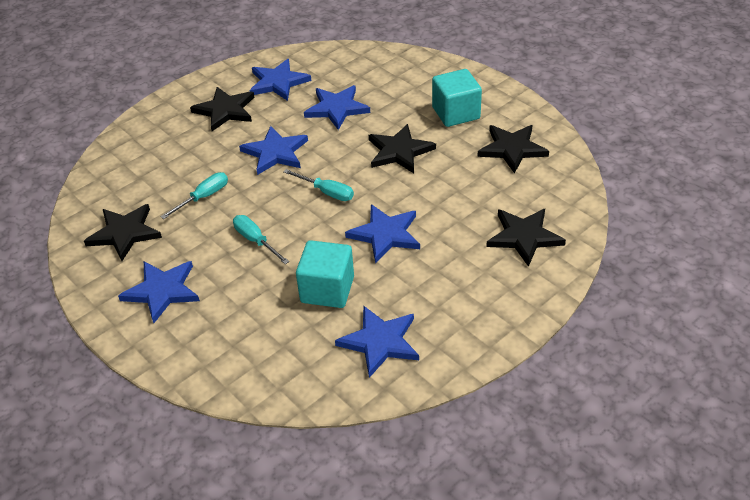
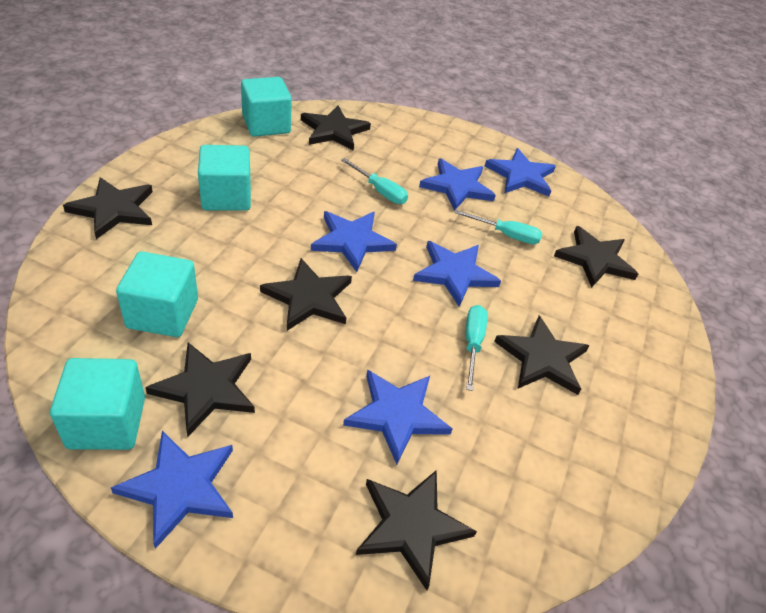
black star: 5 -> 7
turquoise cube: 2 -> 4

